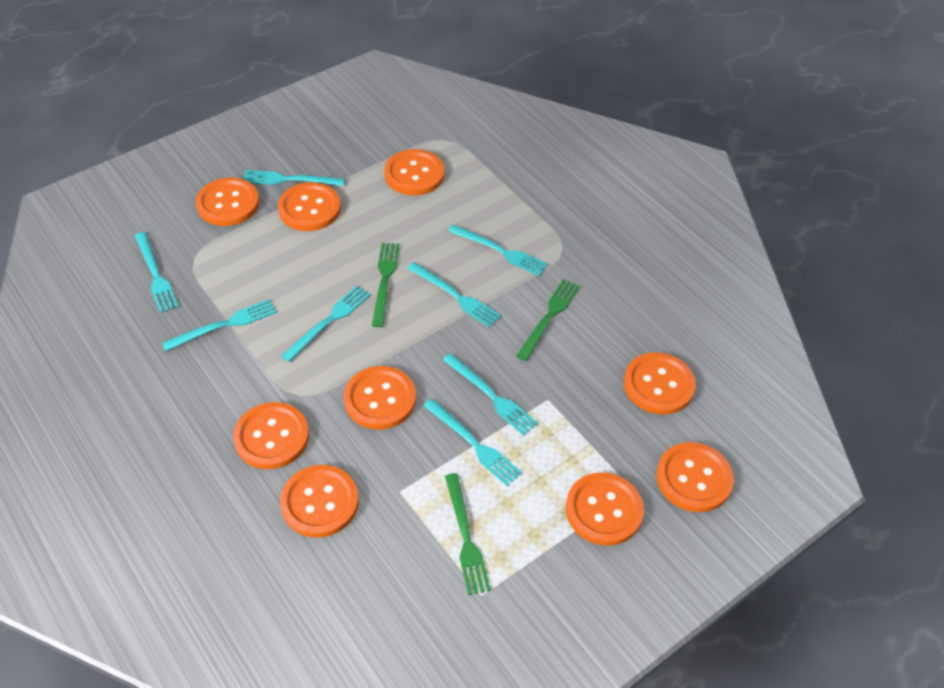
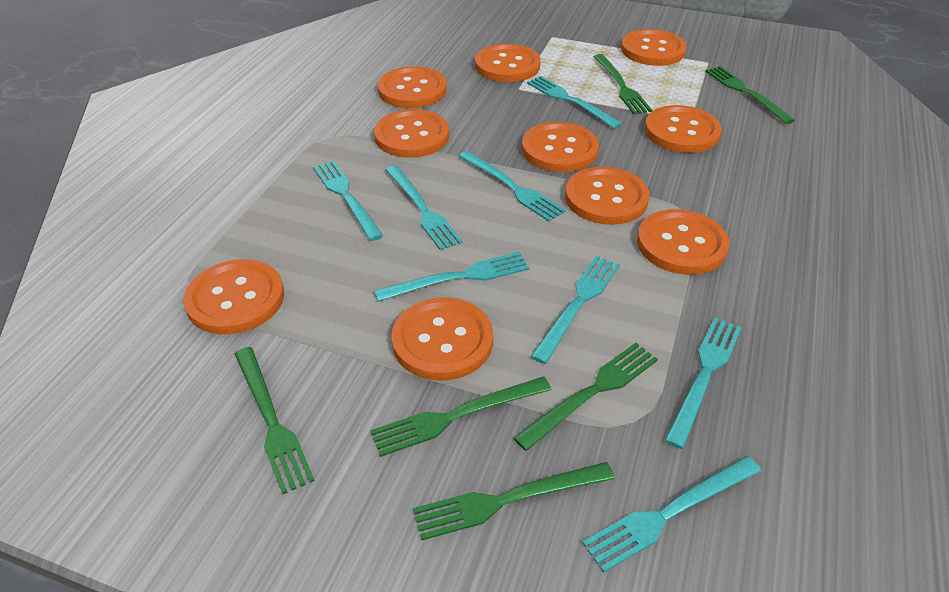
green fork: 3 -> 6
orange button: 9 -> 10

